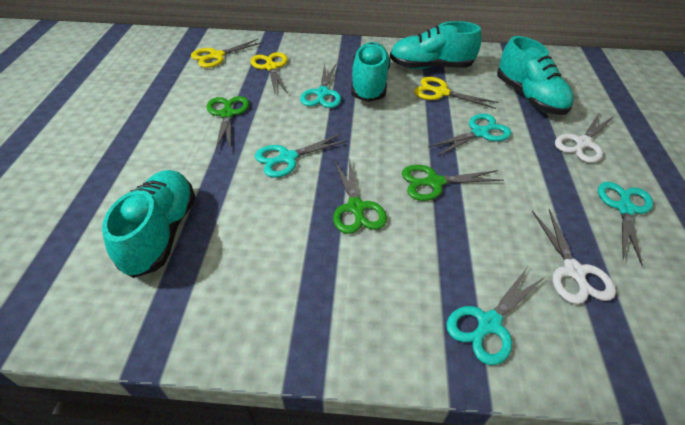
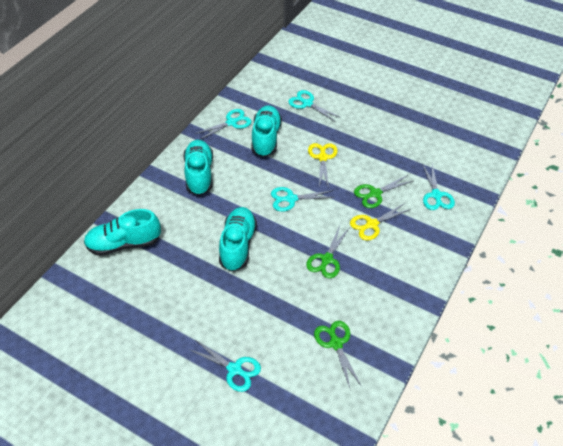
white scissors: 2 -> 0
yellow scissors: 3 -> 2

